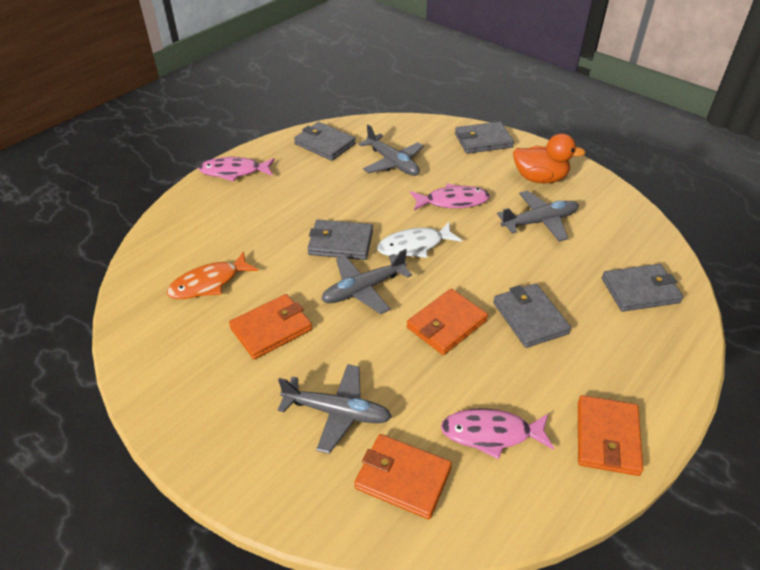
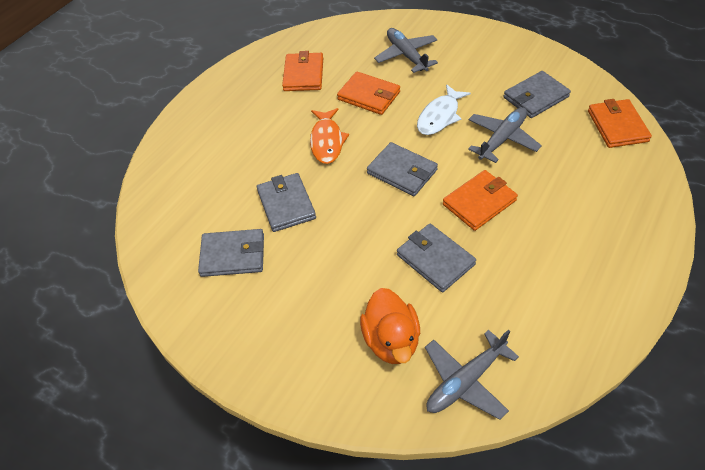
grey plane: 4 -> 3
pink fish: 3 -> 0

